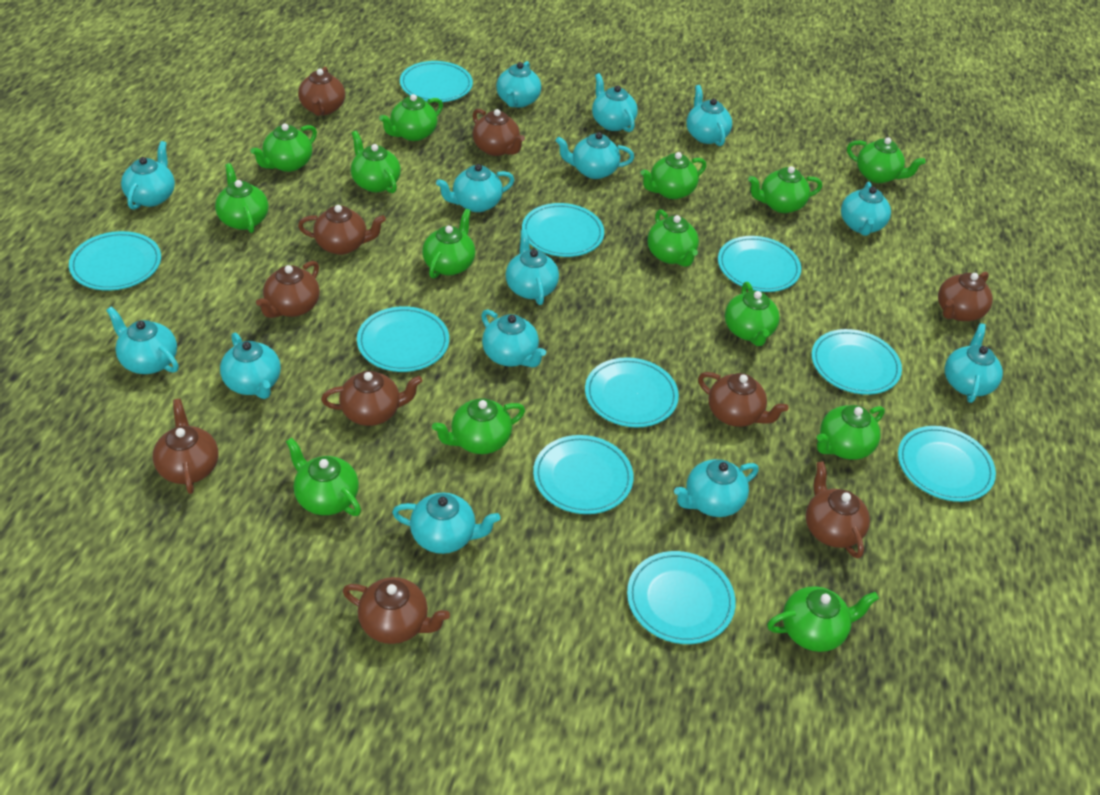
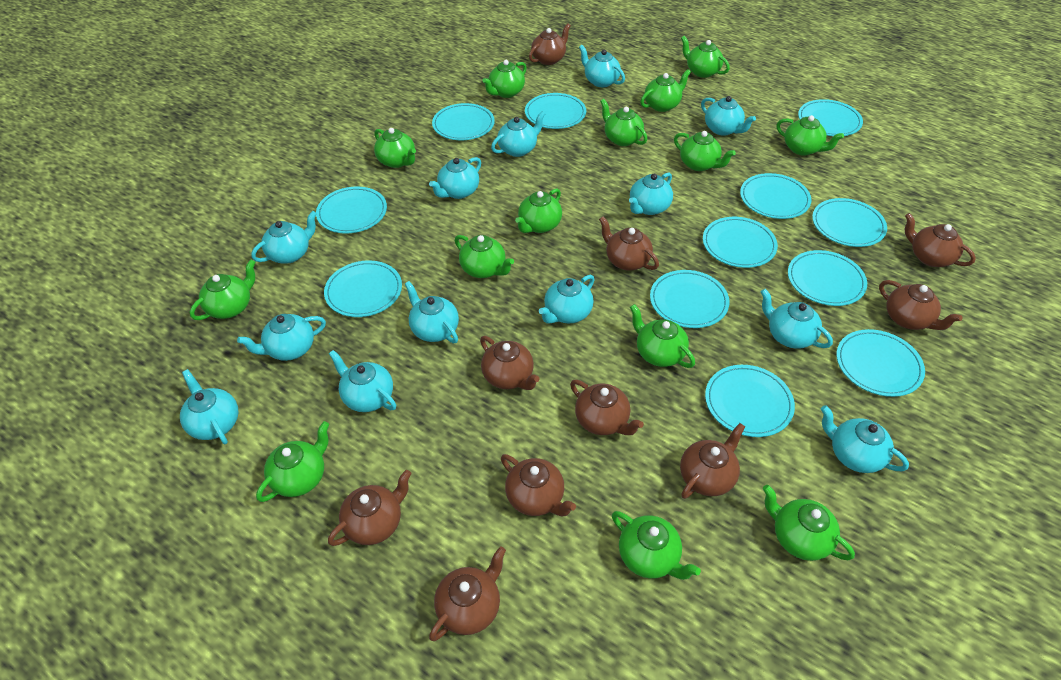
turquoise plate: 10 -> 12
turquoise teapot: 14 -> 13

